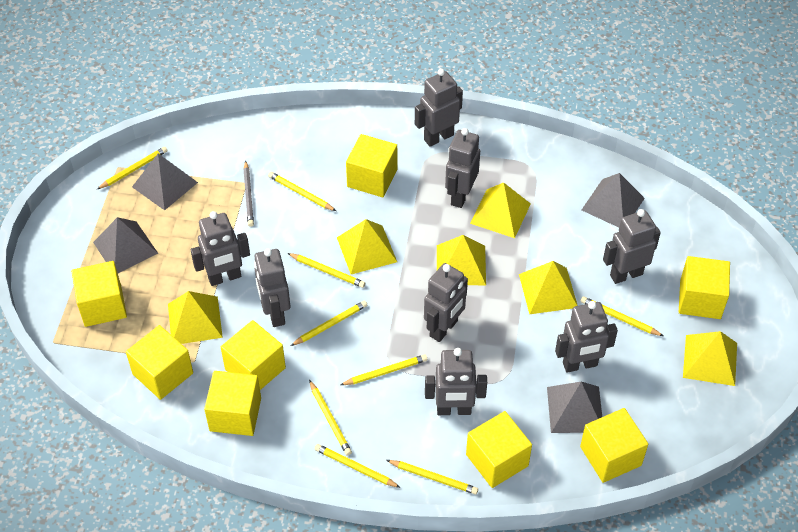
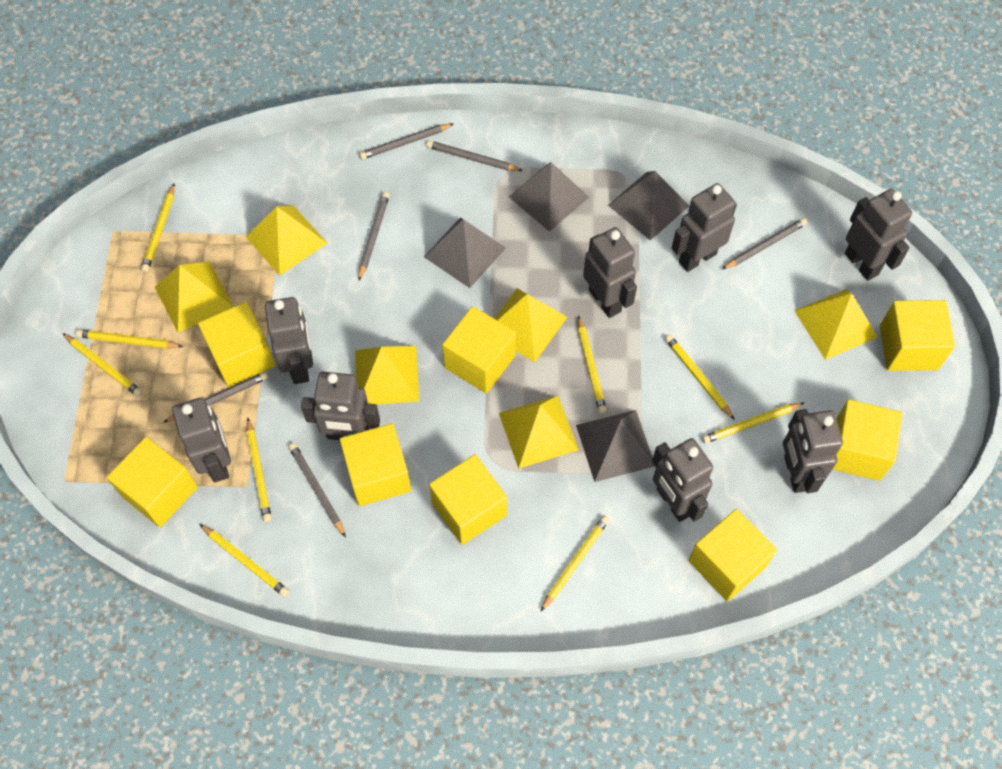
grey pencil: 1 -> 6

